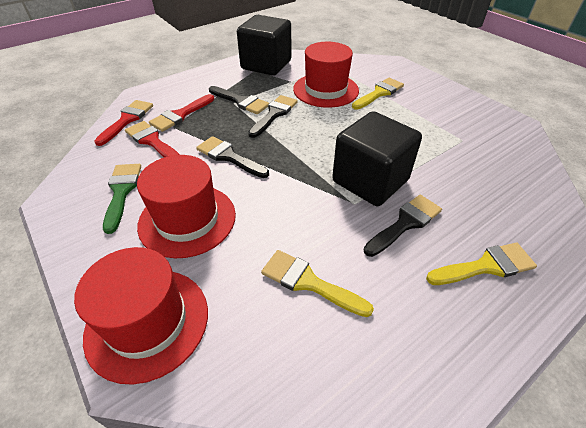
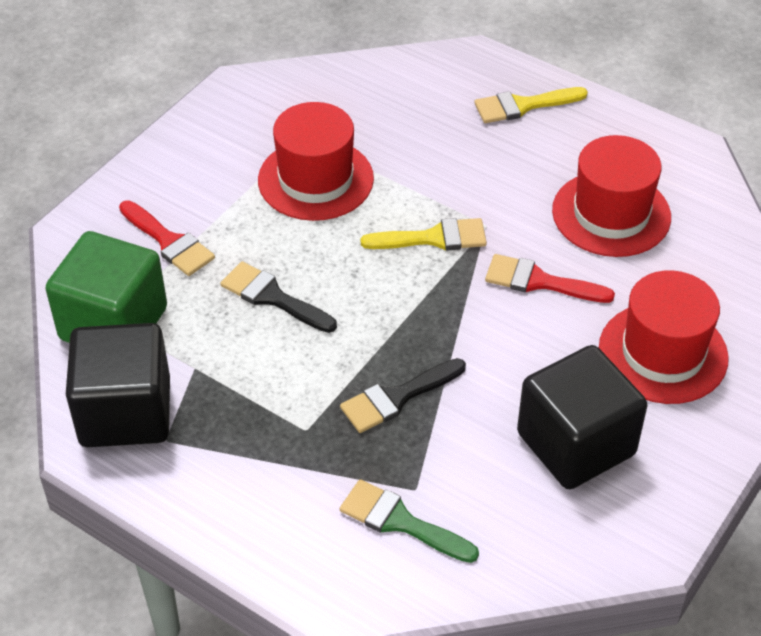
black brush: 4 -> 2
green cube: 0 -> 1
red brush: 3 -> 2
yellow brush: 3 -> 2

